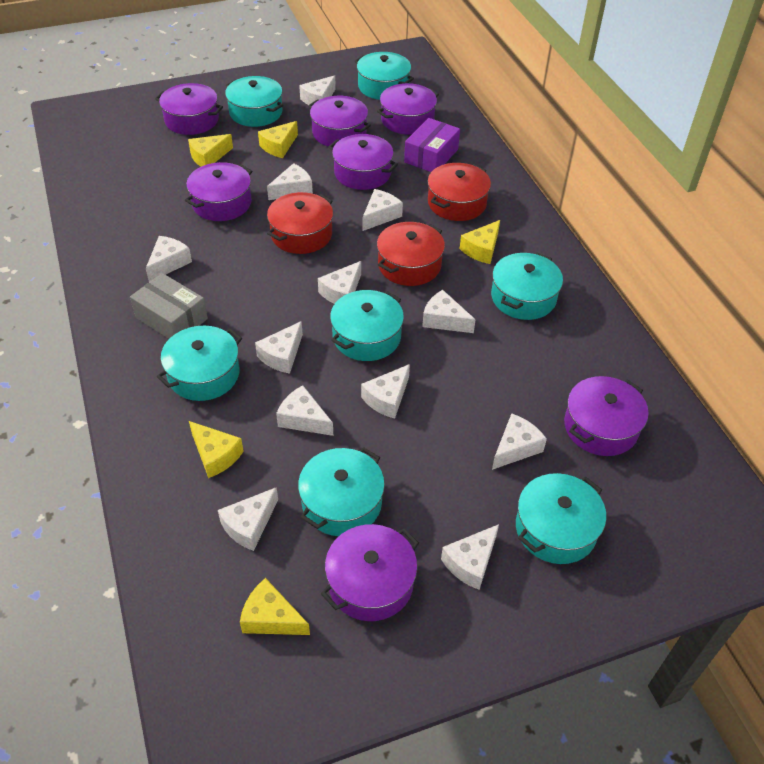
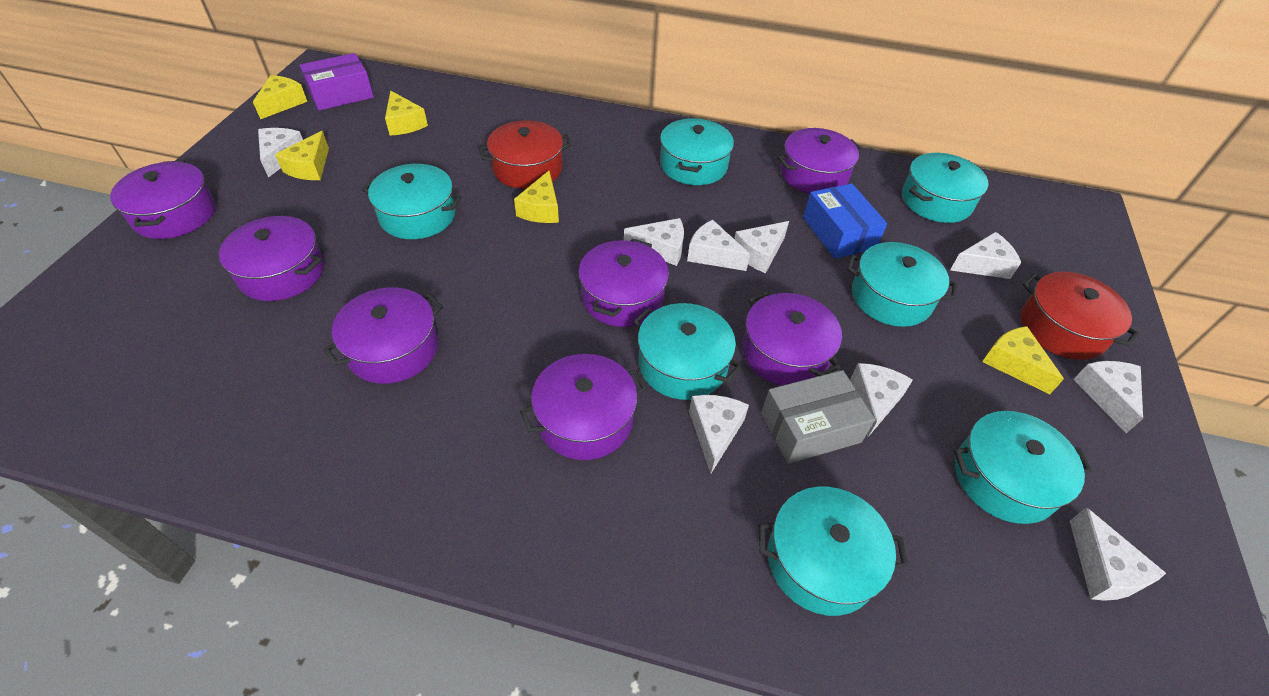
blue box: 0 -> 1
red pot: 3 -> 2
white cheese: 12 -> 9

